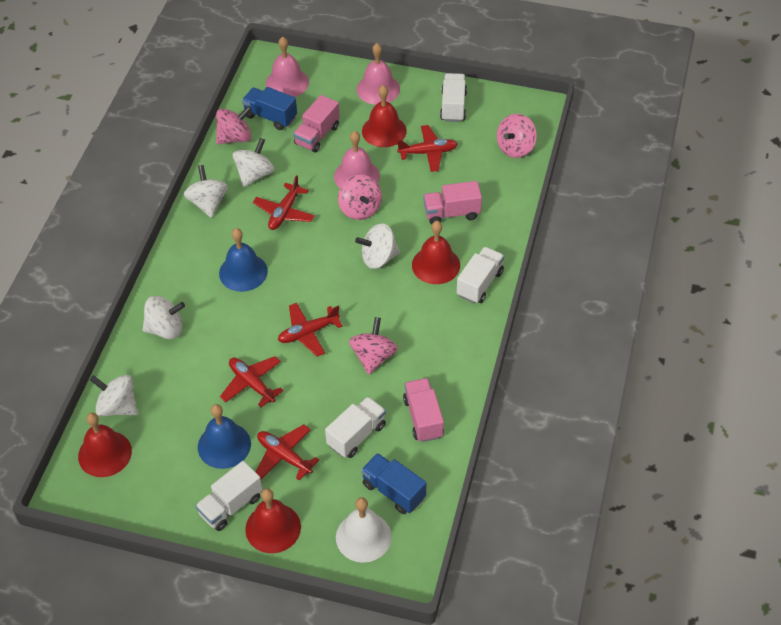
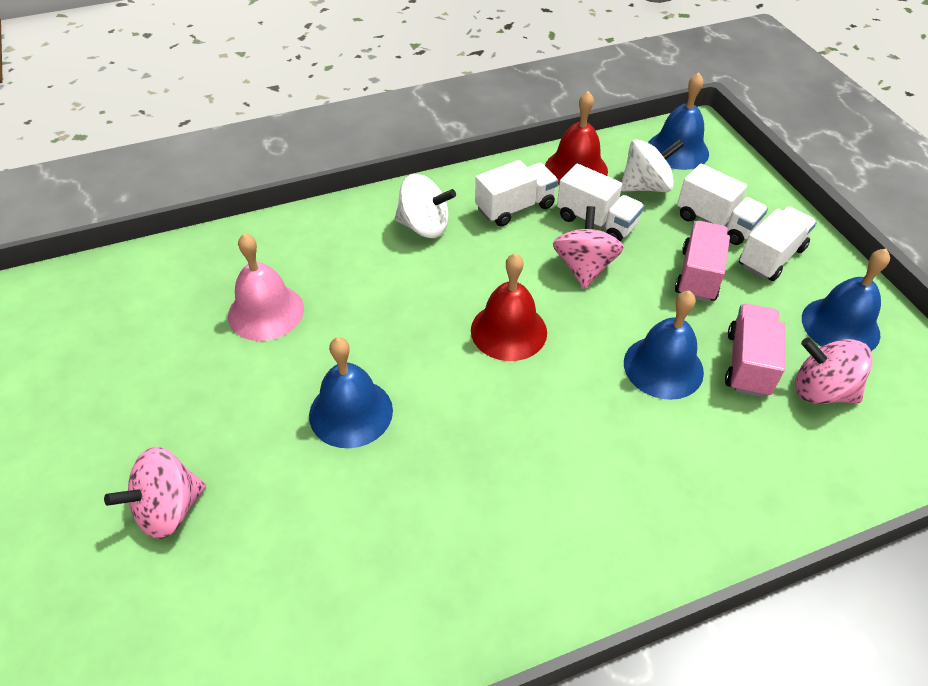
blue bell: 2 -> 4
blue truck: 2 -> 0
pink bell: 3 -> 1
pink spinning top: 4 -> 3
pink truck: 3 -> 2
red bell: 4 -> 2
red plane: 5 -> 0
white bell: 1 -> 0
white spinning top: 5 -> 2

